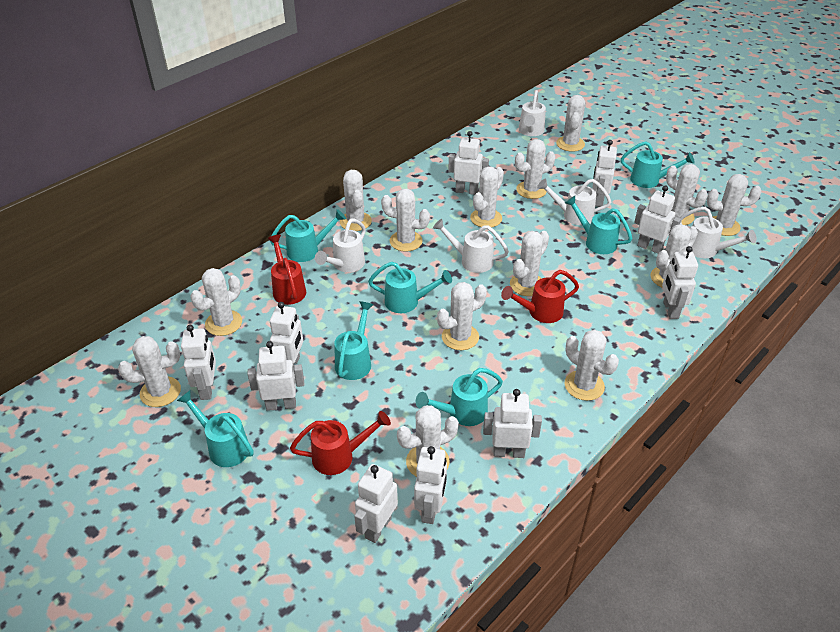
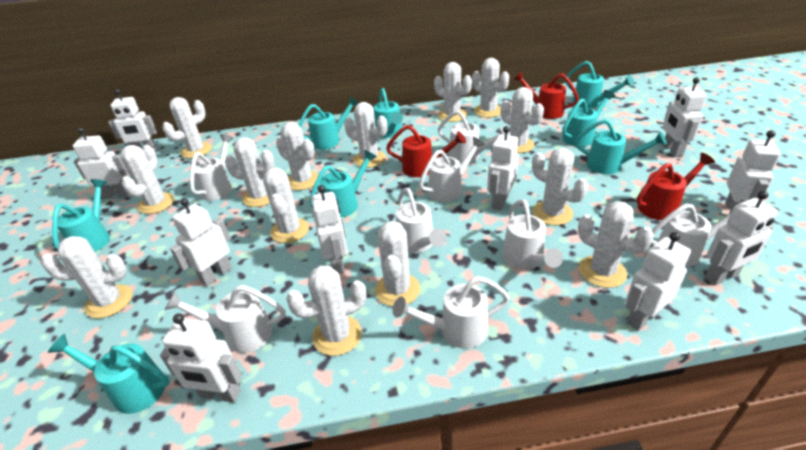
turquoise watering can: 7 -> 8
white watering can: 5 -> 8

